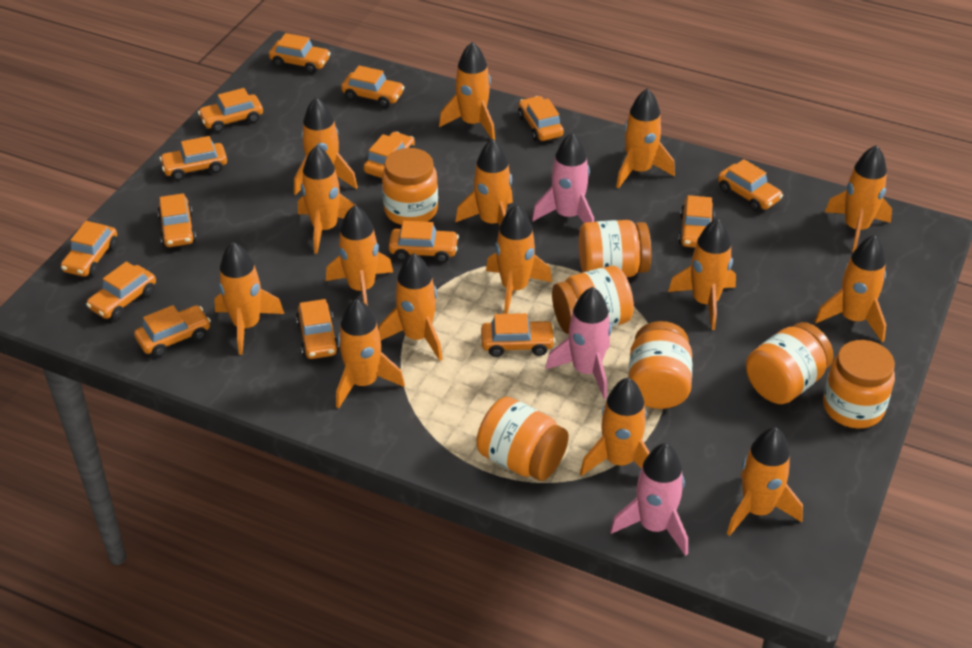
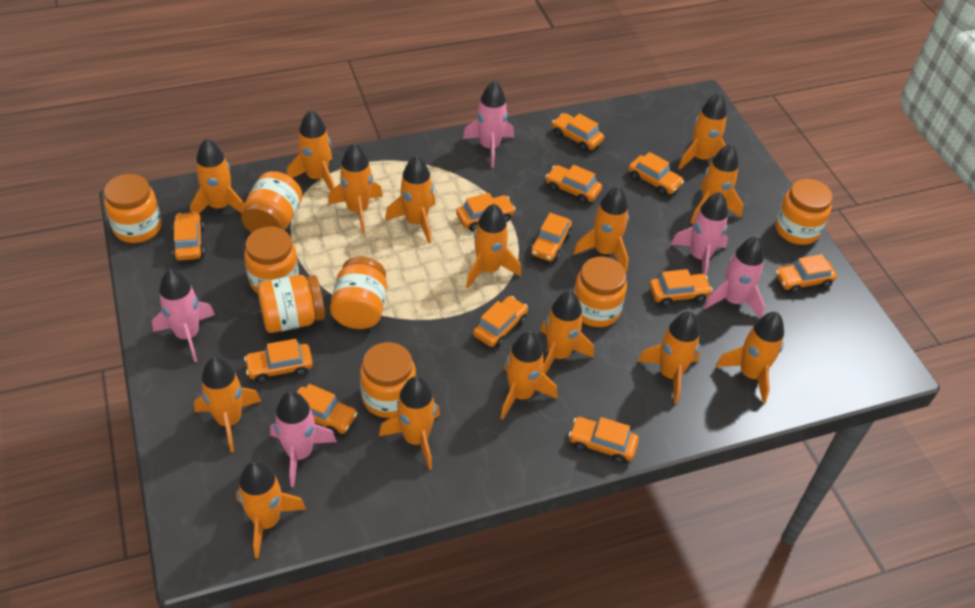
orange car: 15 -> 12
orange jar: 7 -> 8
pink rocket: 3 -> 5

